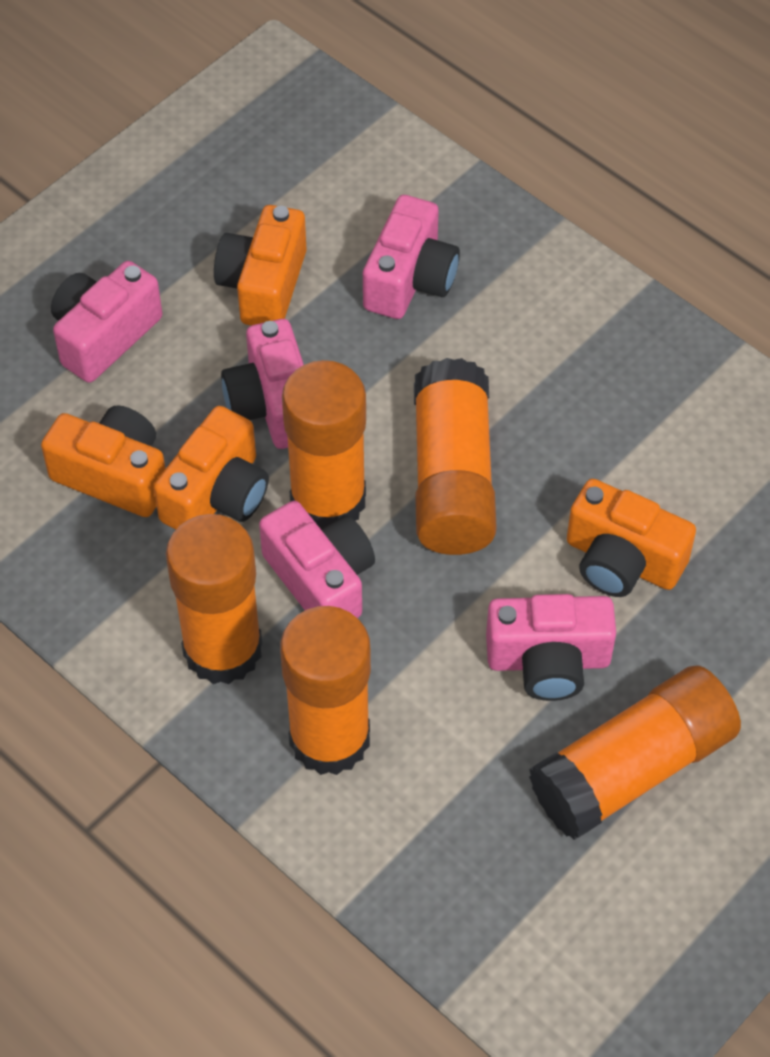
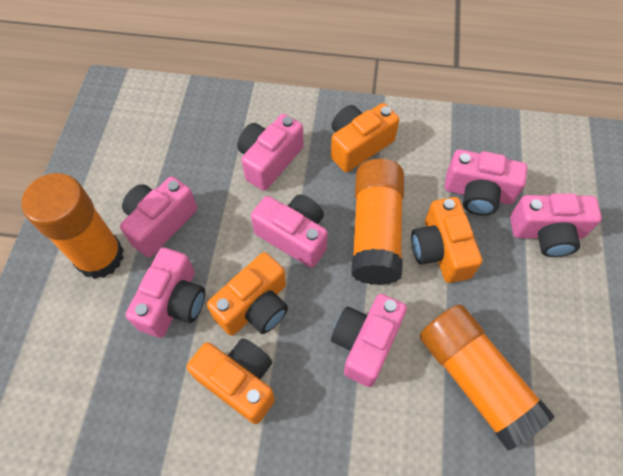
orange glue stick: 5 -> 3
pink camera: 5 -> 7

